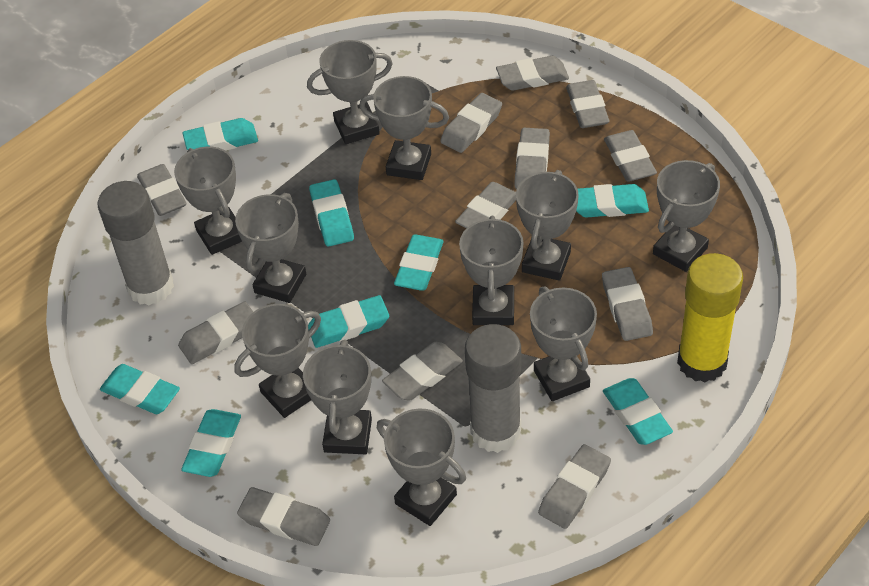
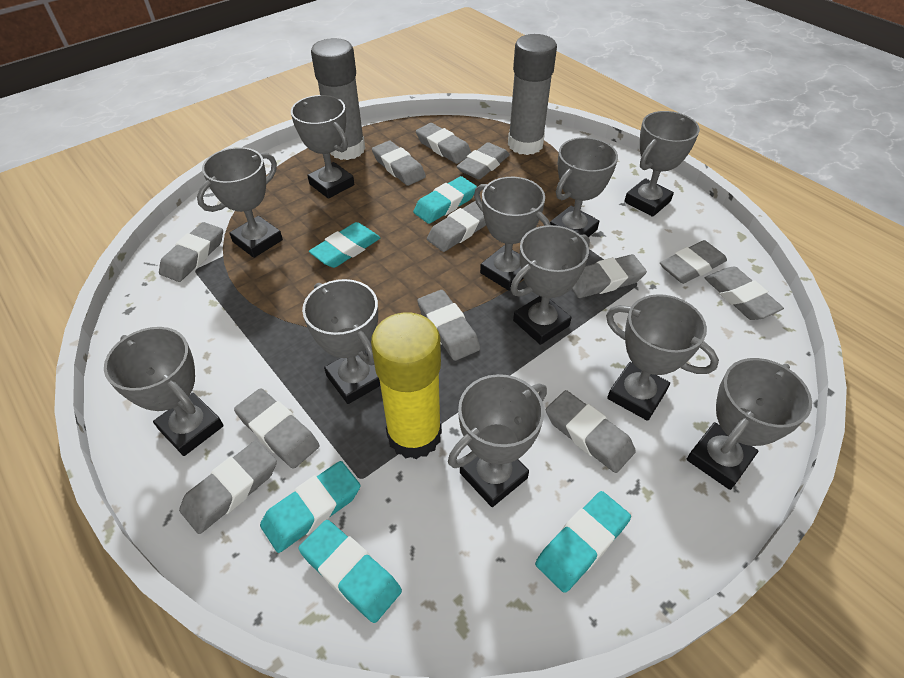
turquoise eraser: 8 -> 5

